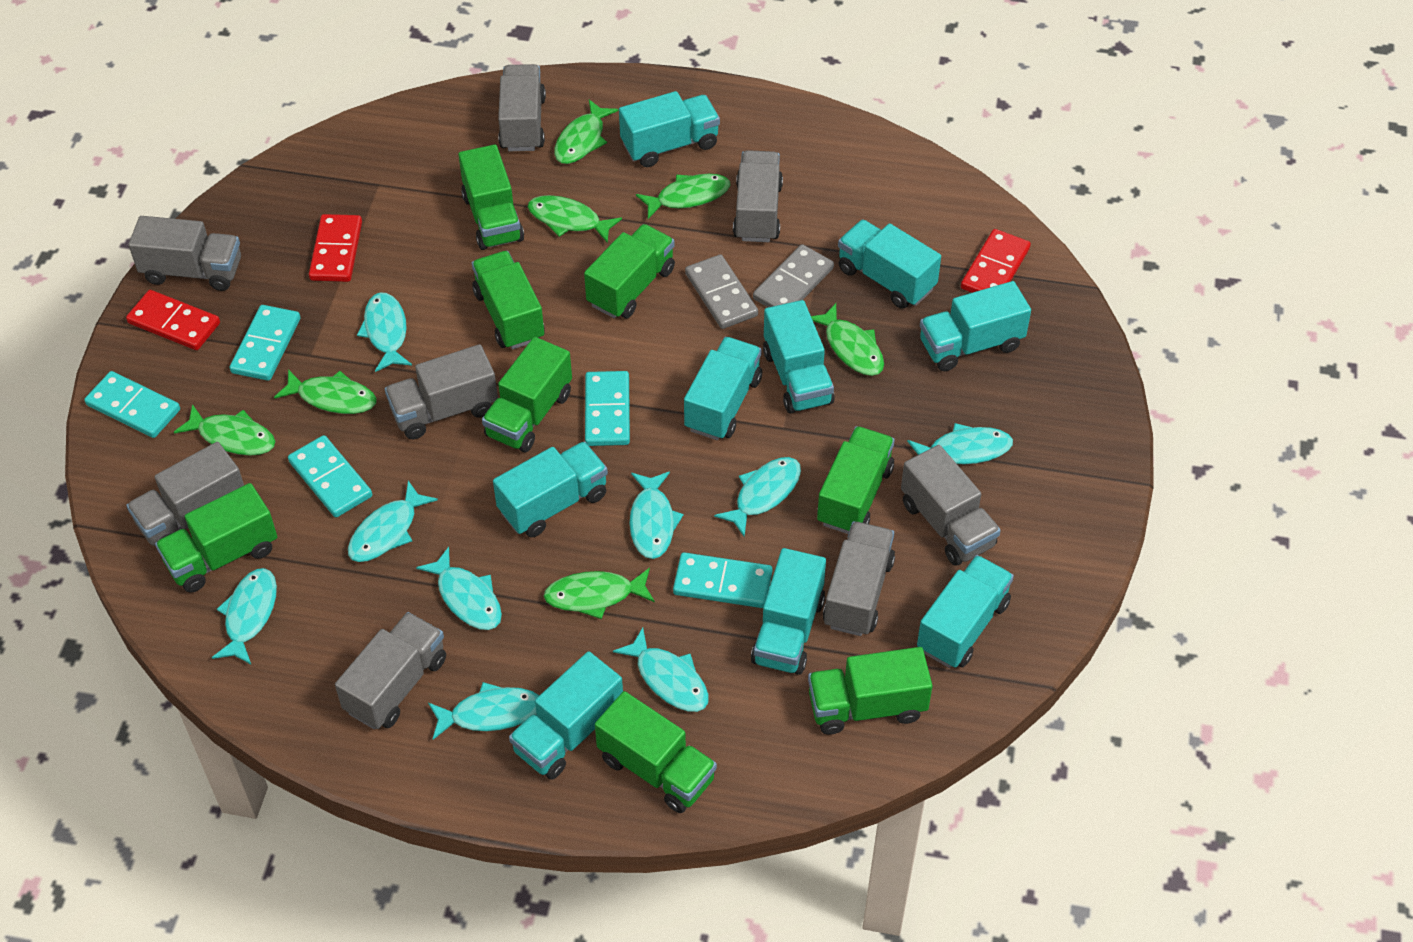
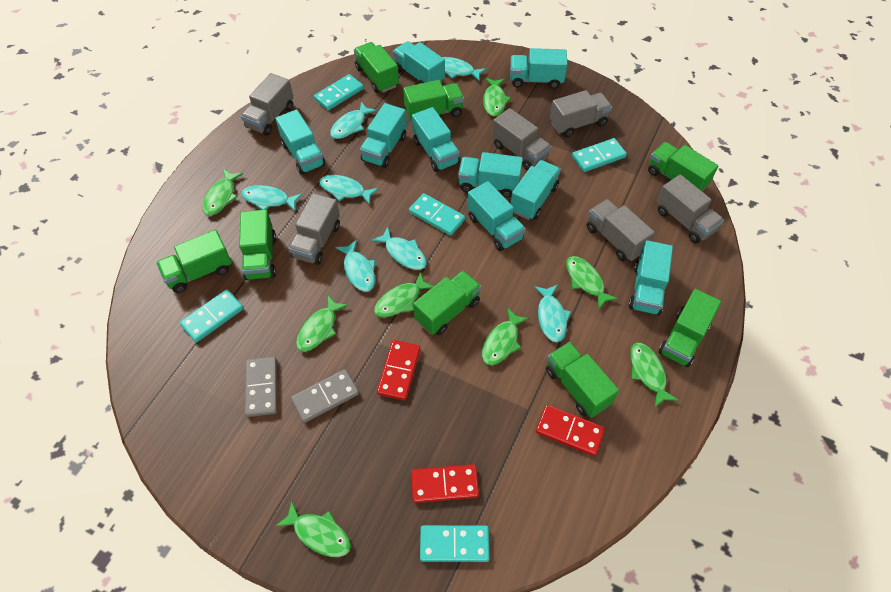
green fish: 7 -> 8
grey truck: 8 -> 6
turquoise fish: 9 -> 7

